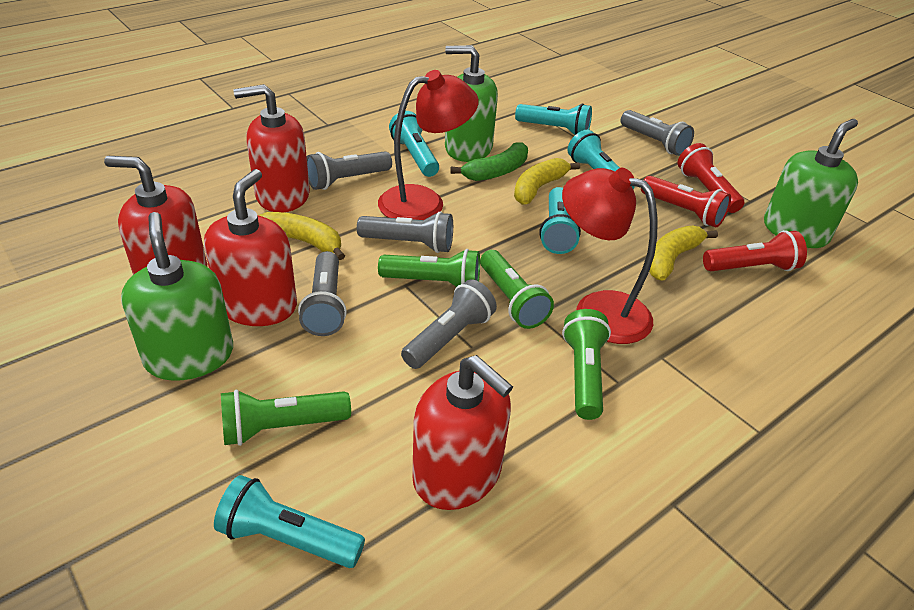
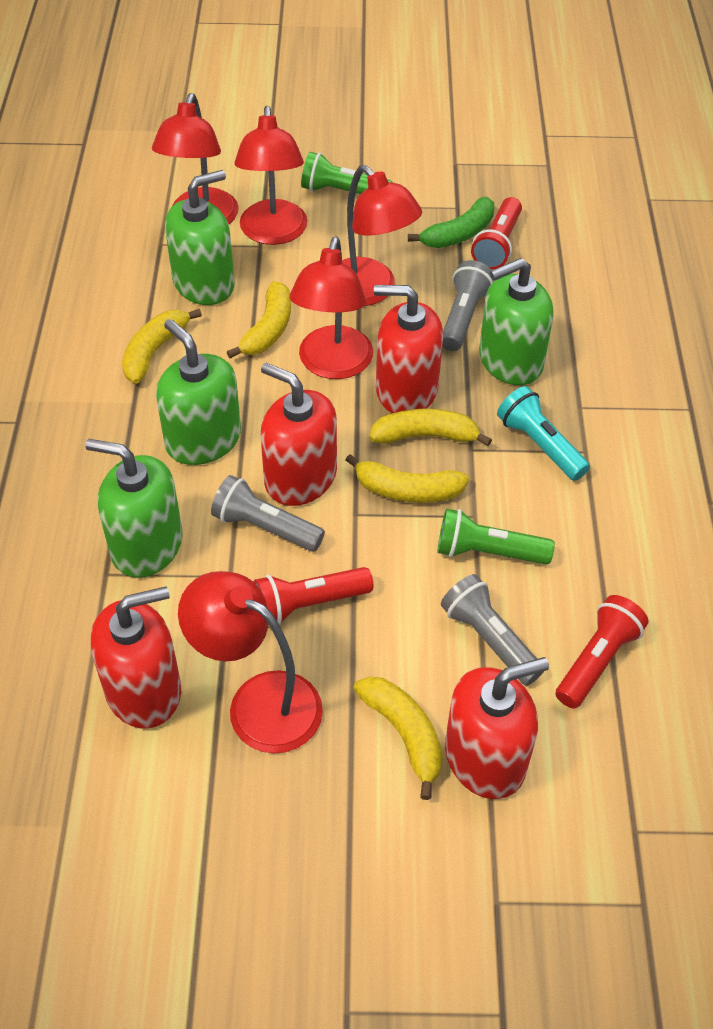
green flashlight: 4 -> 2
green soap dispenser: 3 -> 4
grey flashlight: 5 -> 3
red lamp: 2 -> 5
turquoise flashlight: 5 -> 1
yellow banana: 3 -> 5

